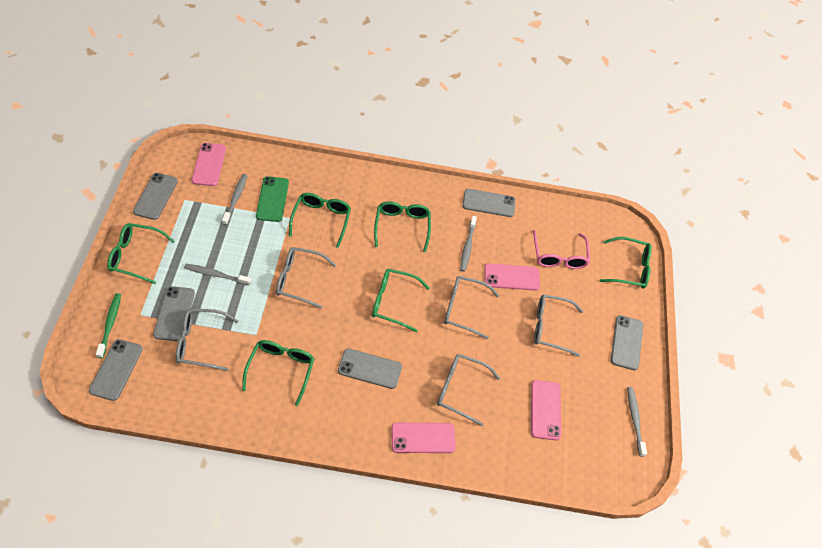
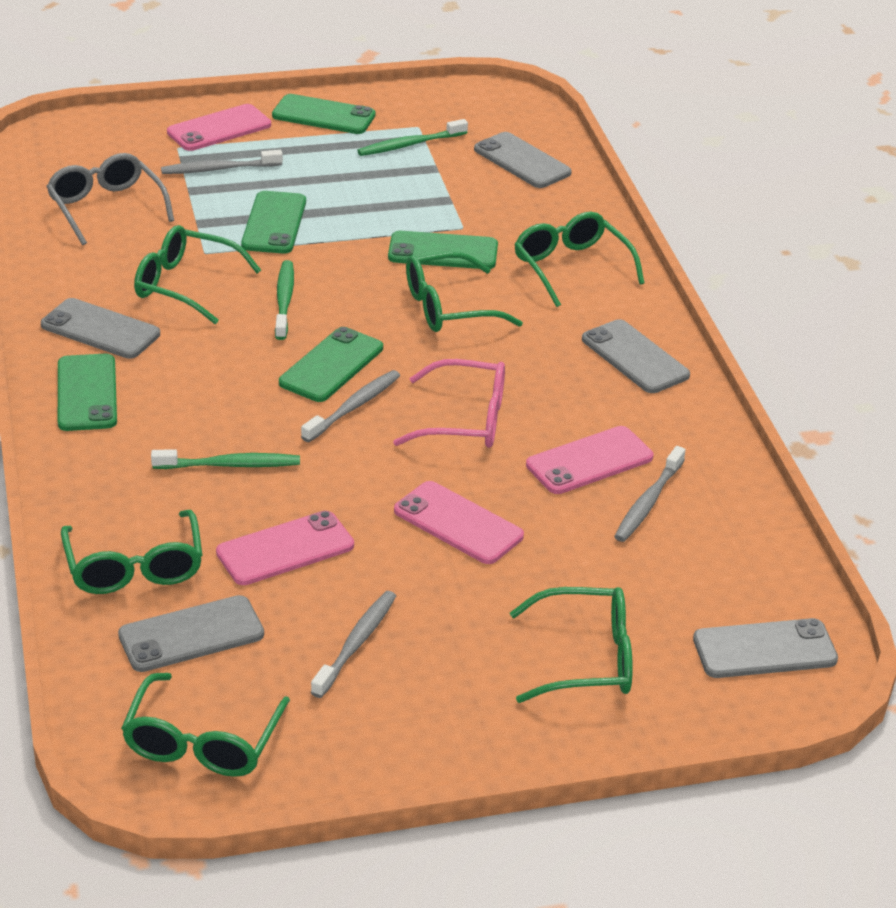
green phone: 1 -> 5
green toothbrush: 1 -> 3
grey glasses: 5 -> 1
grey phone: 6 -> 5

